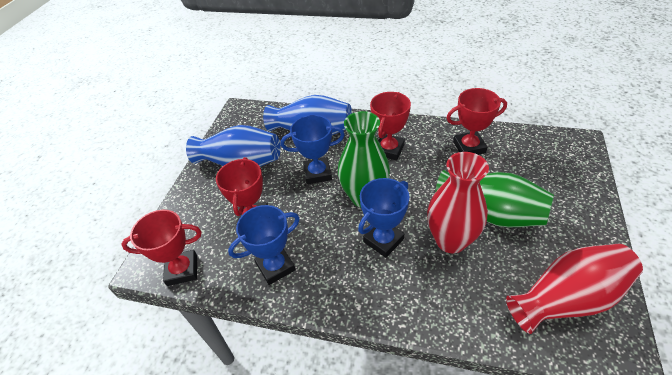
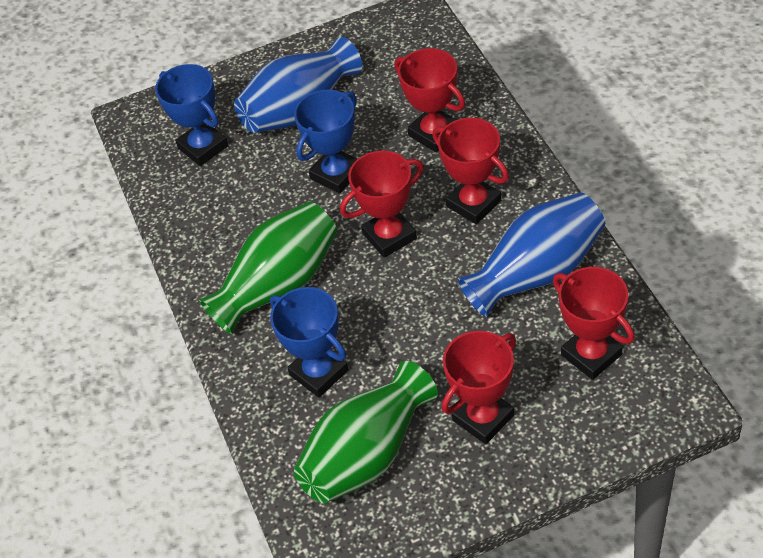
red trophy: 4 -> 5
red vase: 2 -> 0

